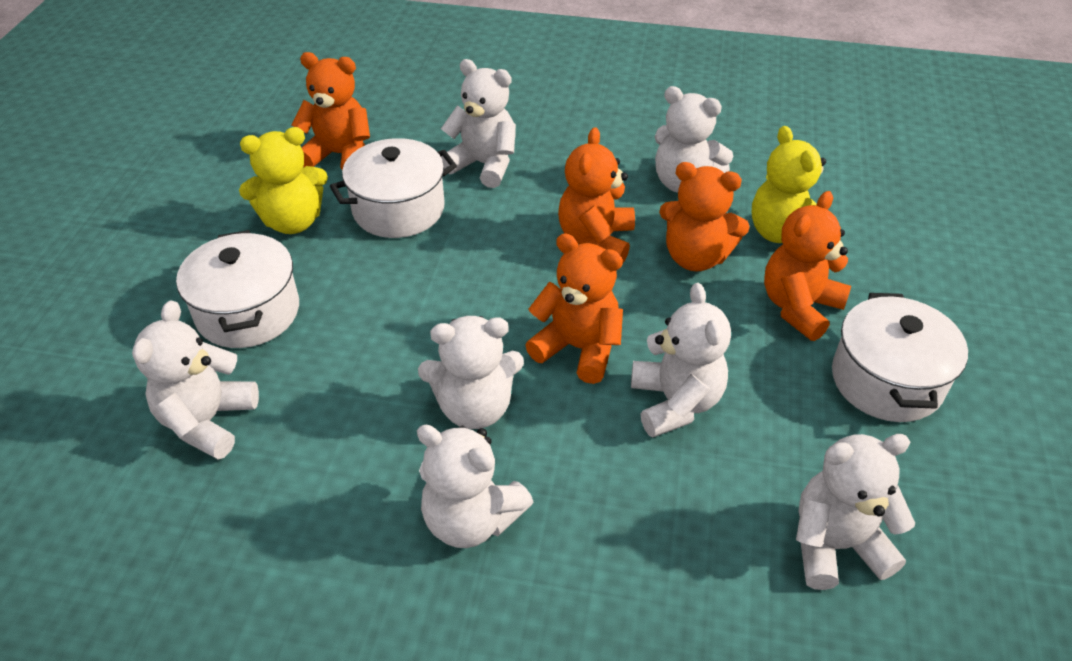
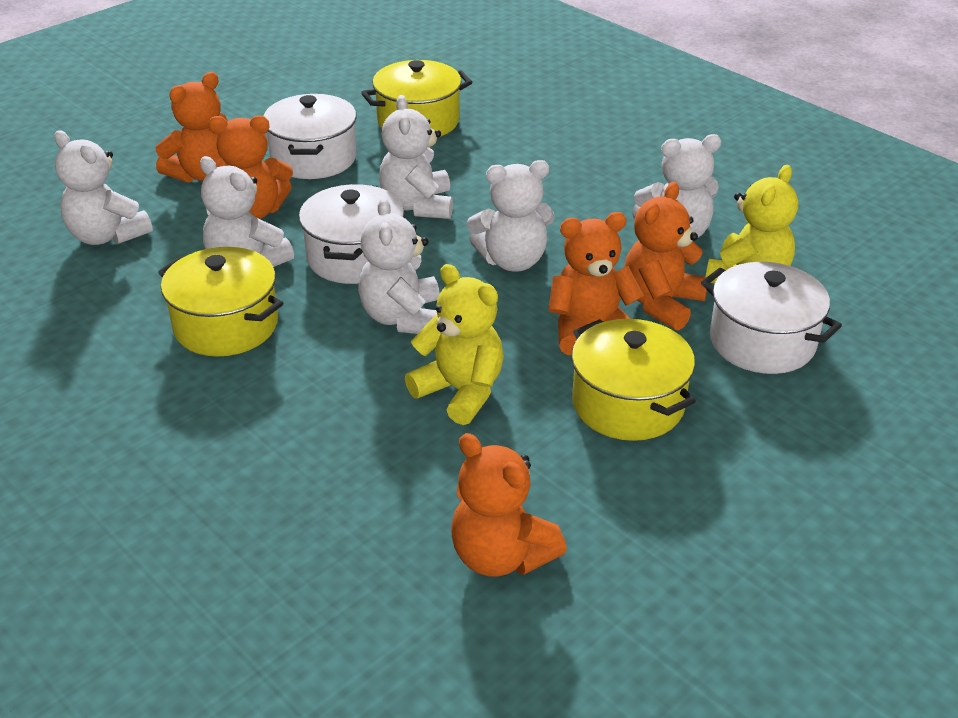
white teddy bear: 7 -> 6
yellow pot: 0 -> 3

